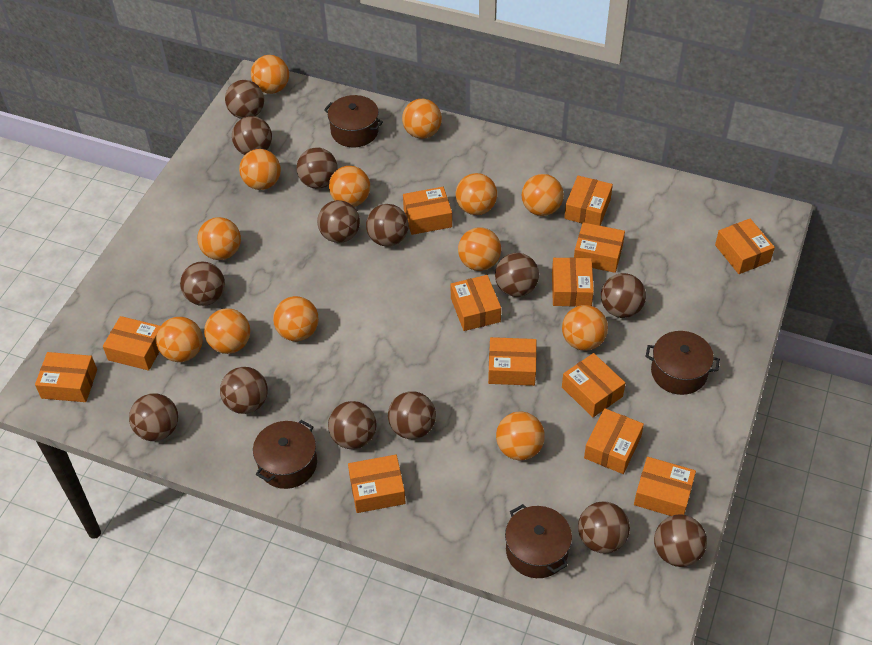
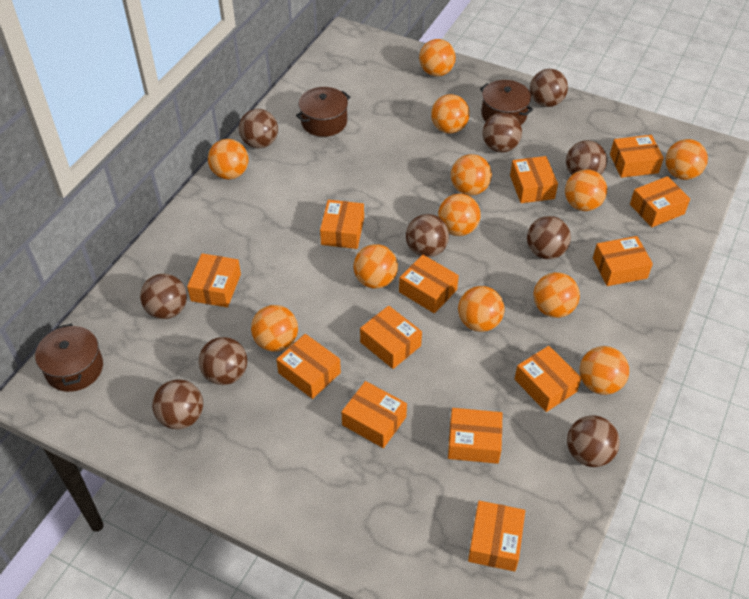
brown ball: 14 -> 10
brown pot: 4 -> 3
orange ball: 13 -> 12

